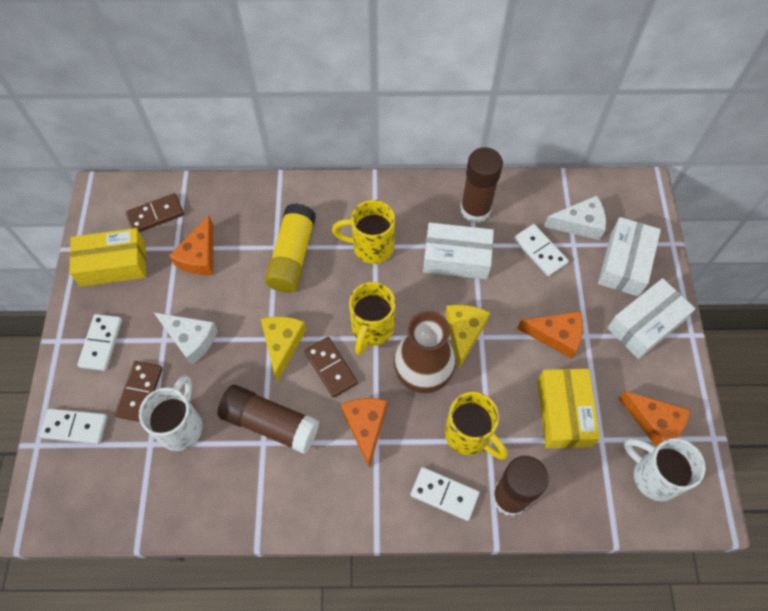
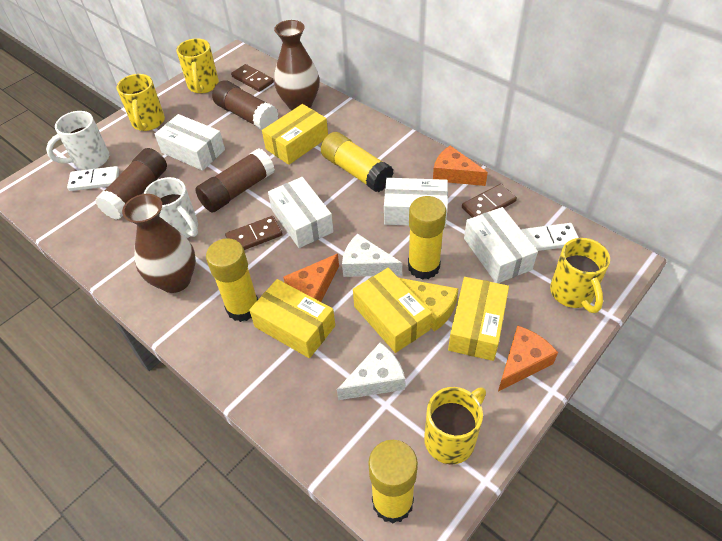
brown vase: 1 -> 2
orange cheese: 4 -> 3
white box: 3 -> 4
white domino: 4 -> 2
yellow box: 2 -> 4
yellow cheese: 2 -> 1
yellow glue stick: 1 -> 4
yellow mug: 3 -> 4

